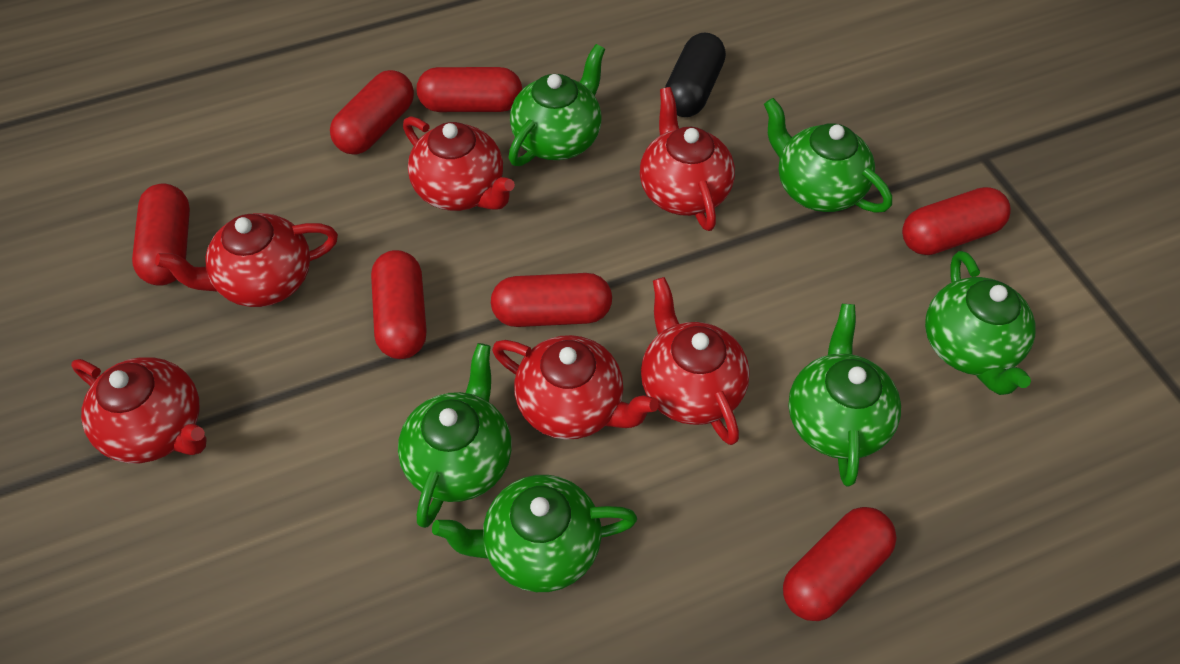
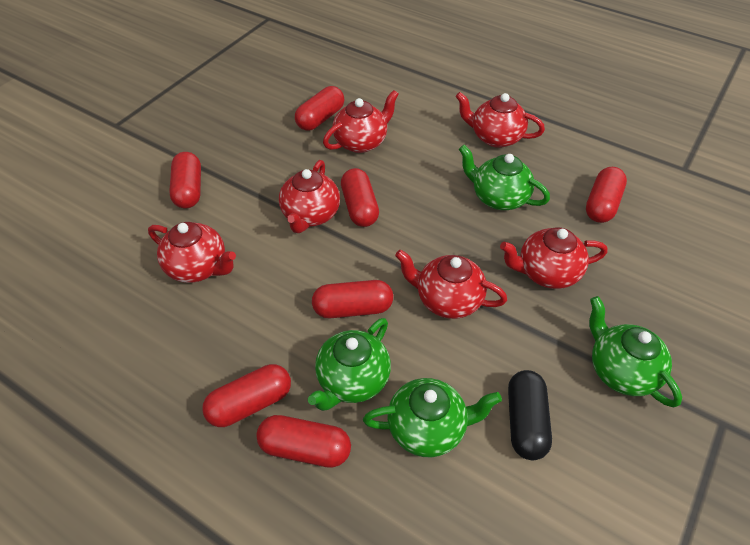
green teapot: 6 -> 4

